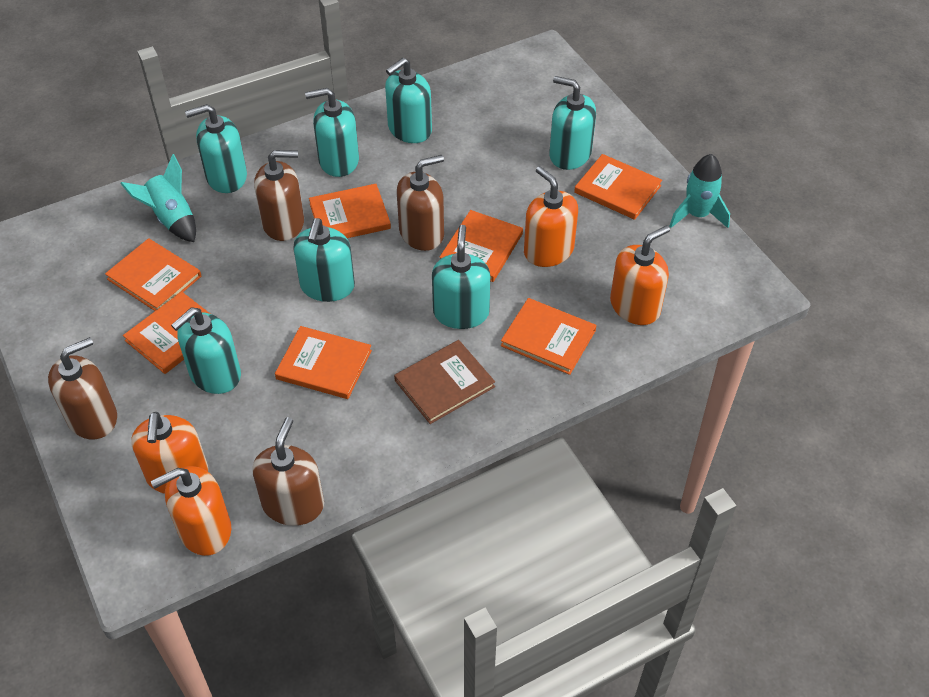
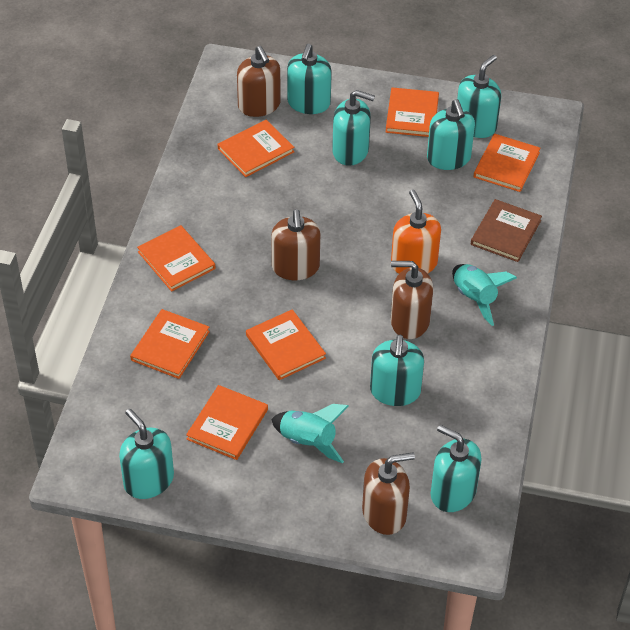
orange soap dispenser: 4 -> 1

